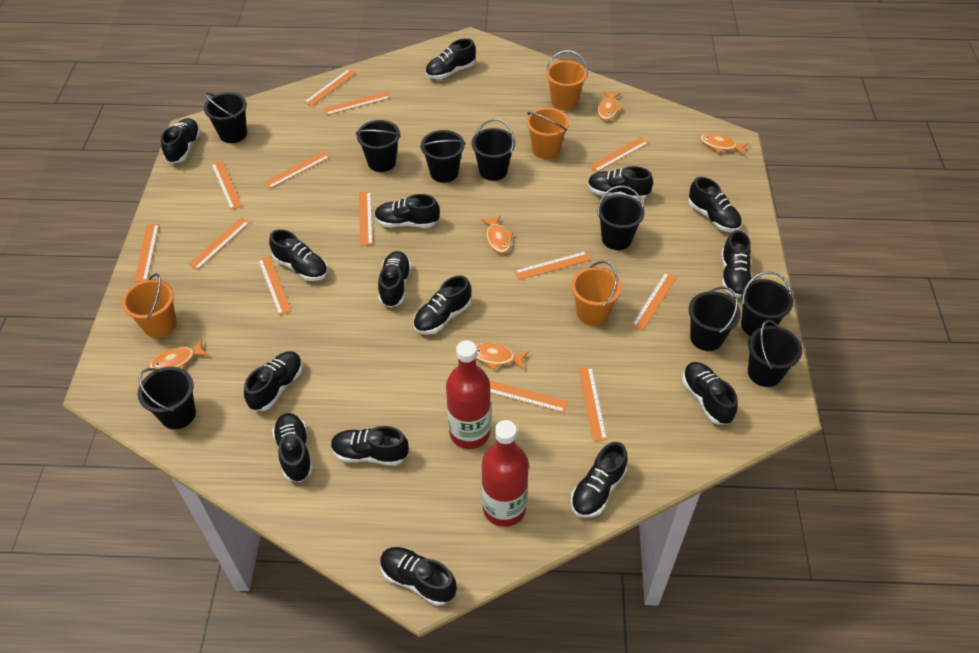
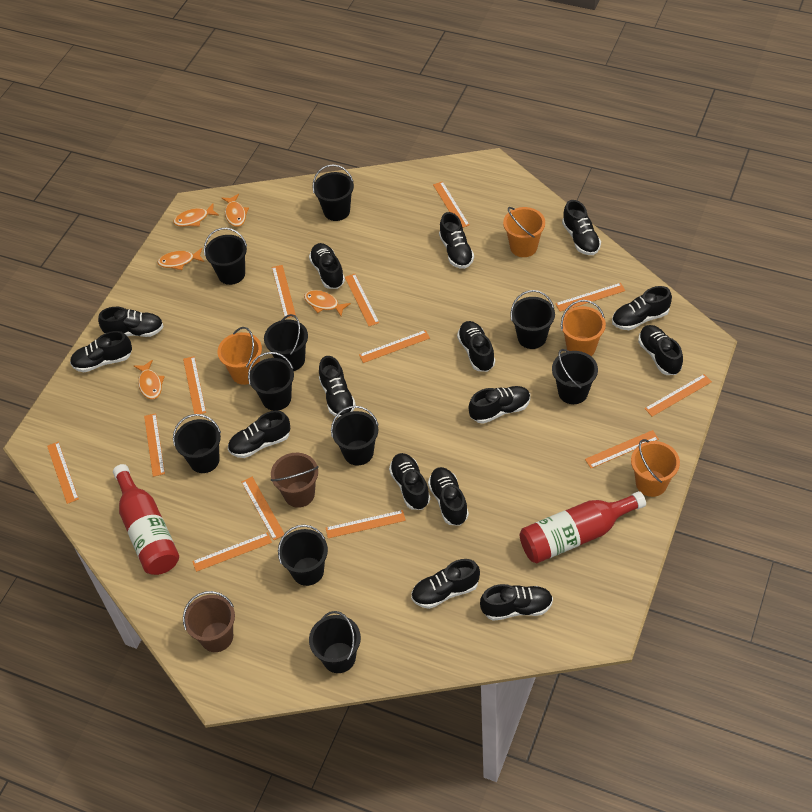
black bucket: 9 -> 10
brown bucket: 0 -> 2

